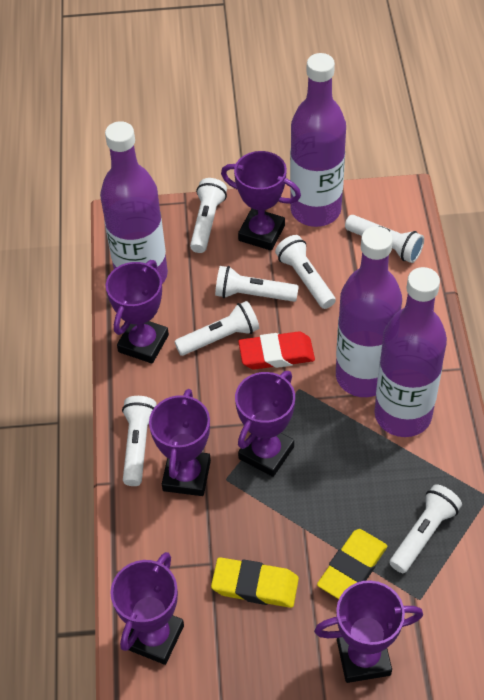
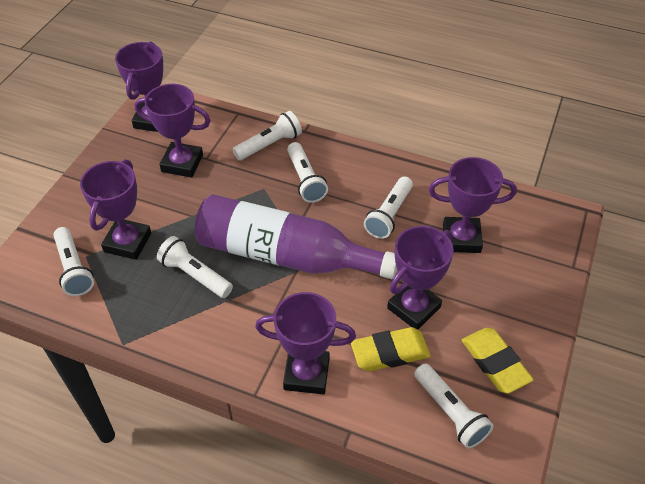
purple bottle: 4 -> 1
red eraser: 1 -> 0
white flashlight: 7 -> 6

